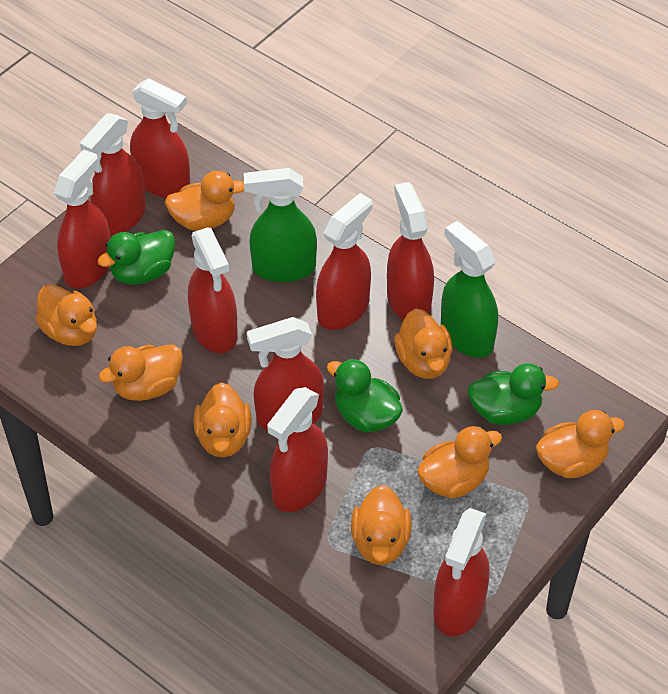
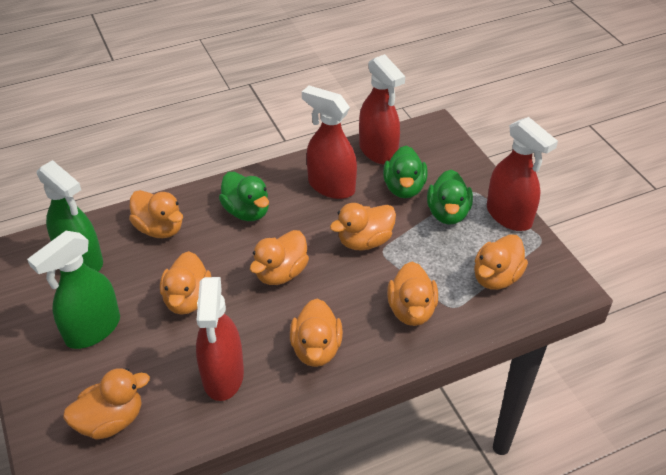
red spray bottle: 9 -> 4

